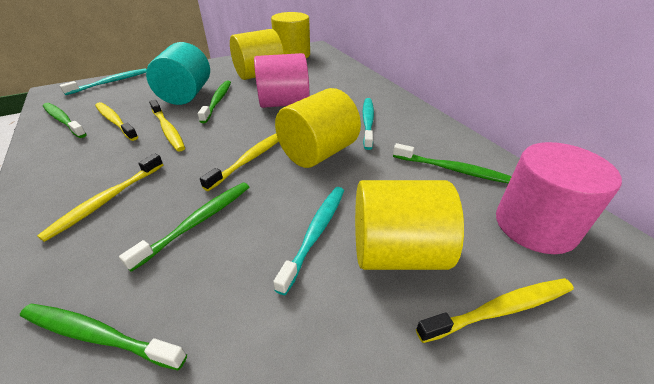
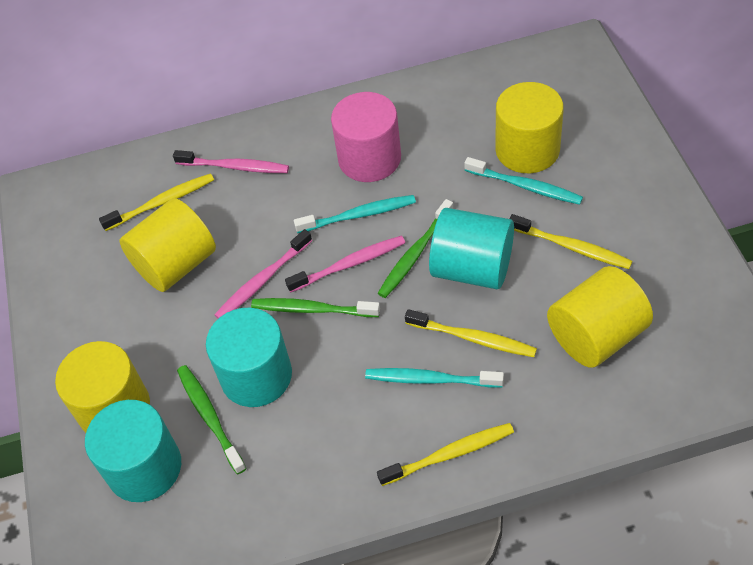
green toothbrush: 5 -> 3
pink cylinder: 2 -> 1
pink toothbrush: 0 -> 3
turquoise cylinder: 1 -> 3
yellow toothbrush: 5 -> 4

